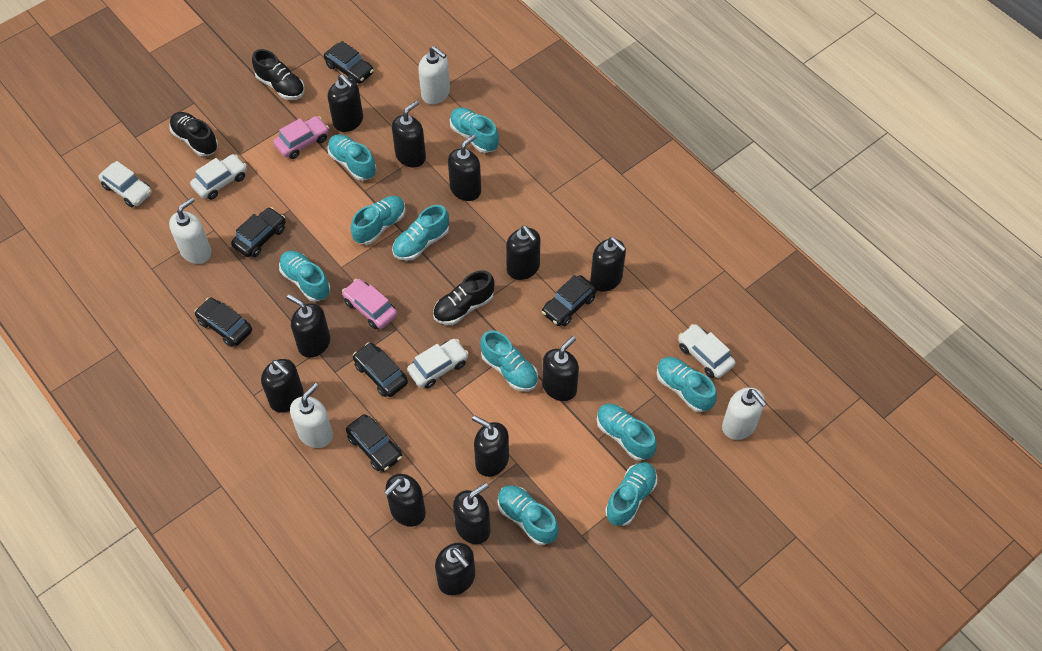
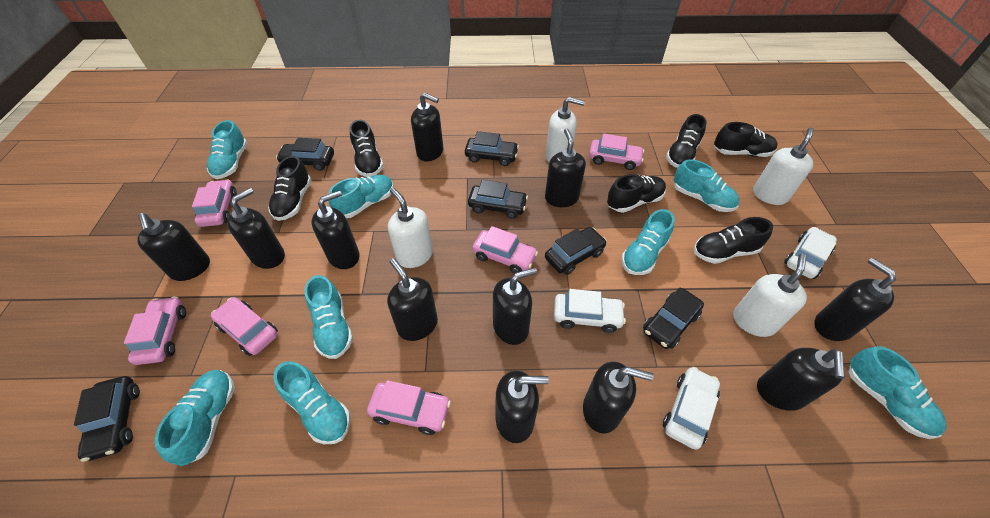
black shoe: 3 -> 6
black soap dispenser: 12 -> 11
pink car: 2 -> 6
turquoise shoe: 10 -> 8
white car: 4 -> 3

